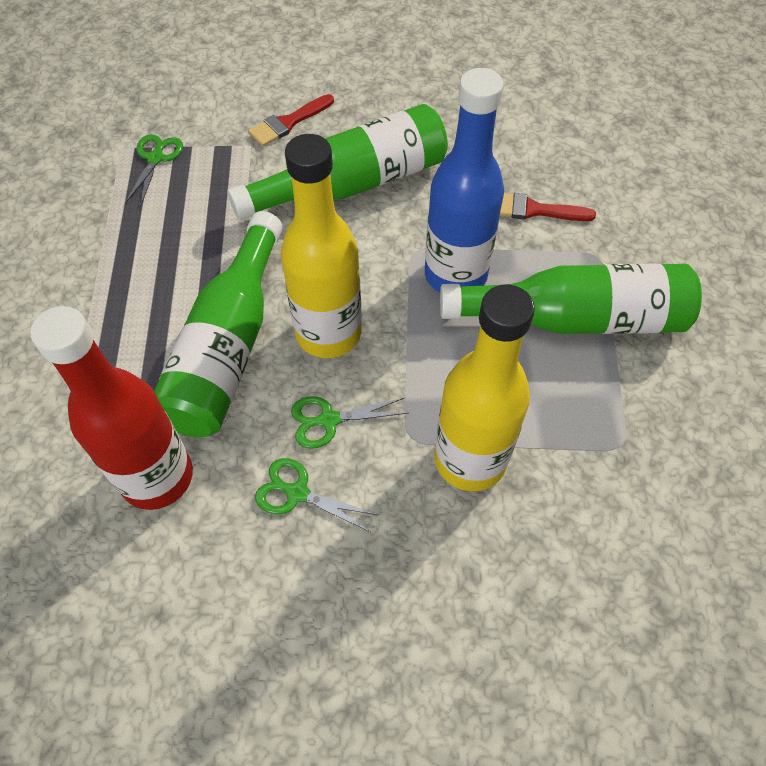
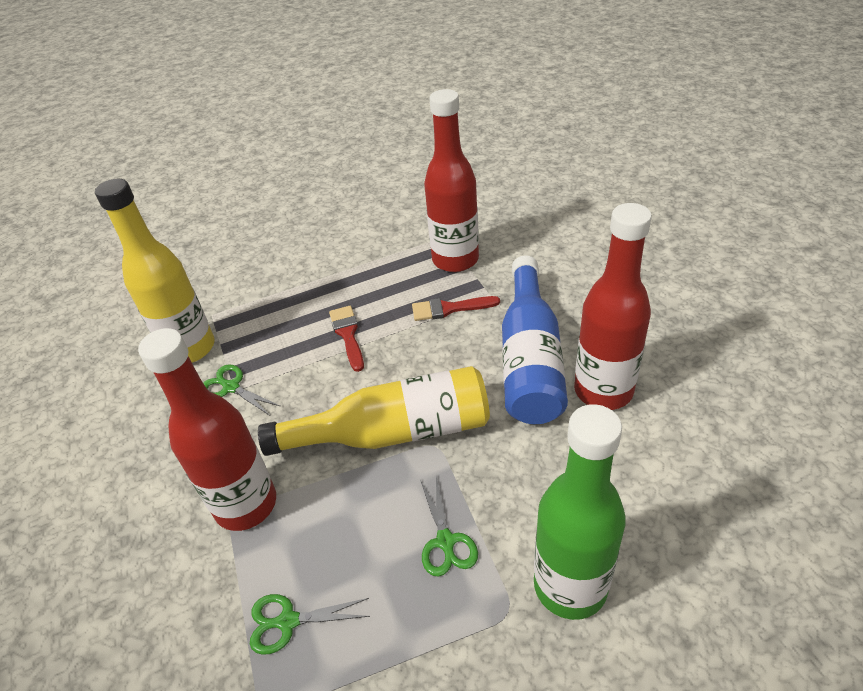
green bottle: 3 -> 1
red bottle: 1 -> 3

